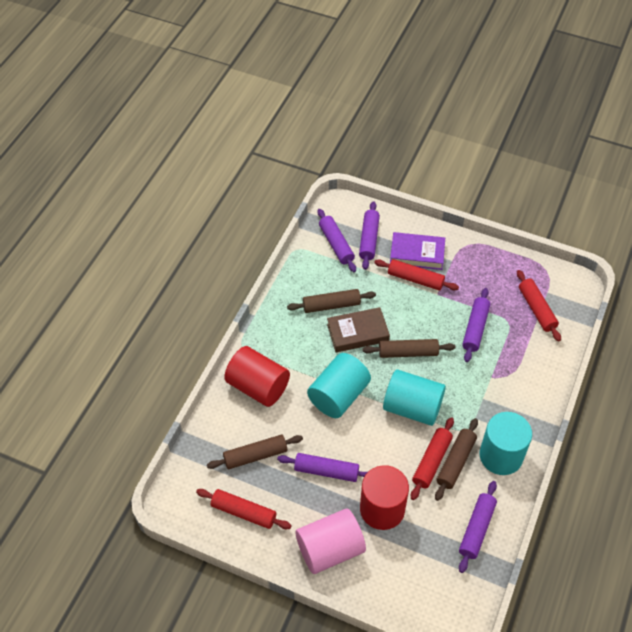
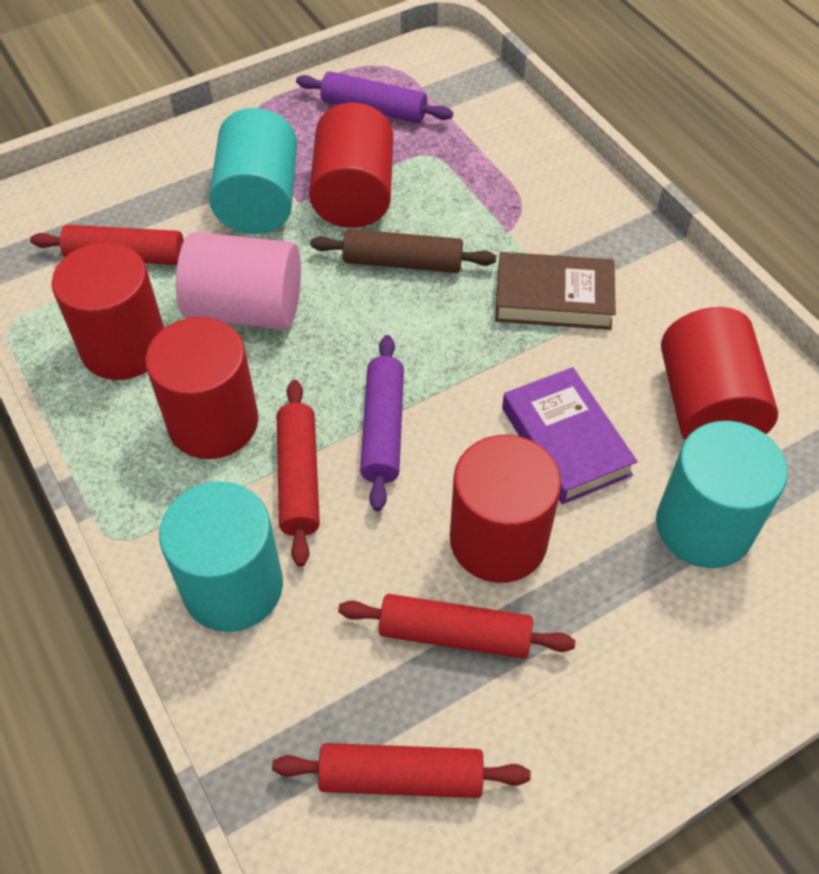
brown rolling pin: 4 -> 1
purple rolling pin: 5 -> 2
red cylinder: 2 -> 5

